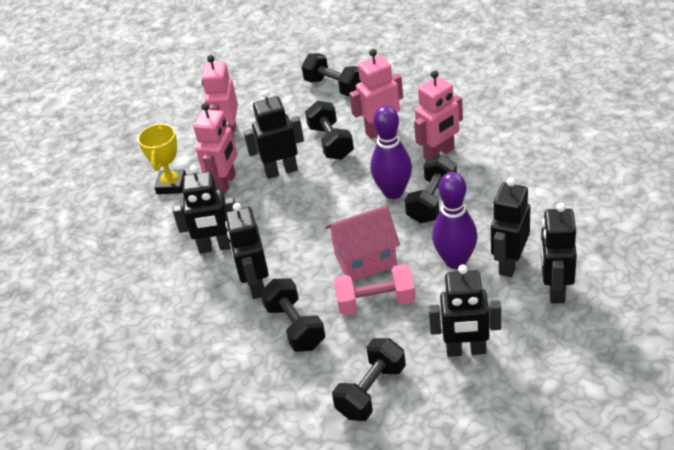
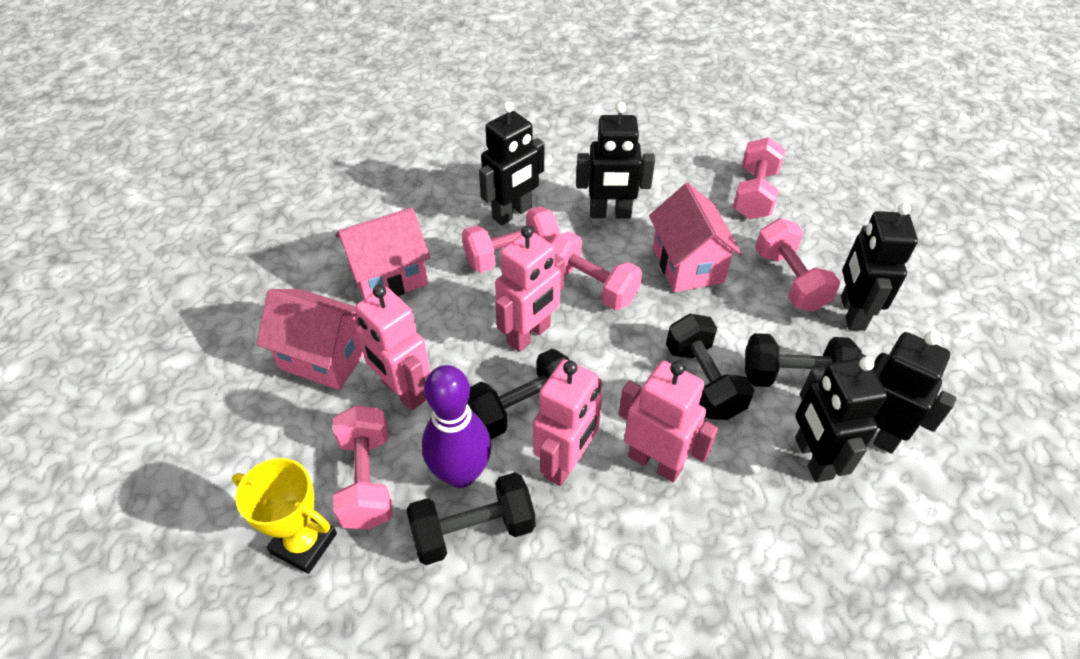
black dumbbell: 5 -> 4
black robot: 6 -> 5
pink dumbbell: 1 -> 5
pink house: 1 -> 3
purple bowling pin: 2 -> 1

